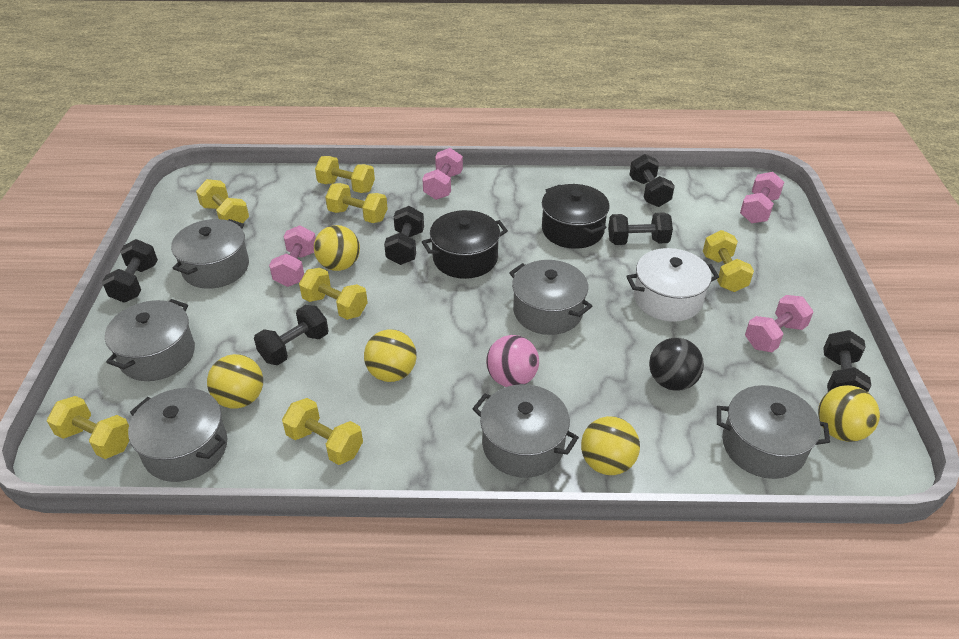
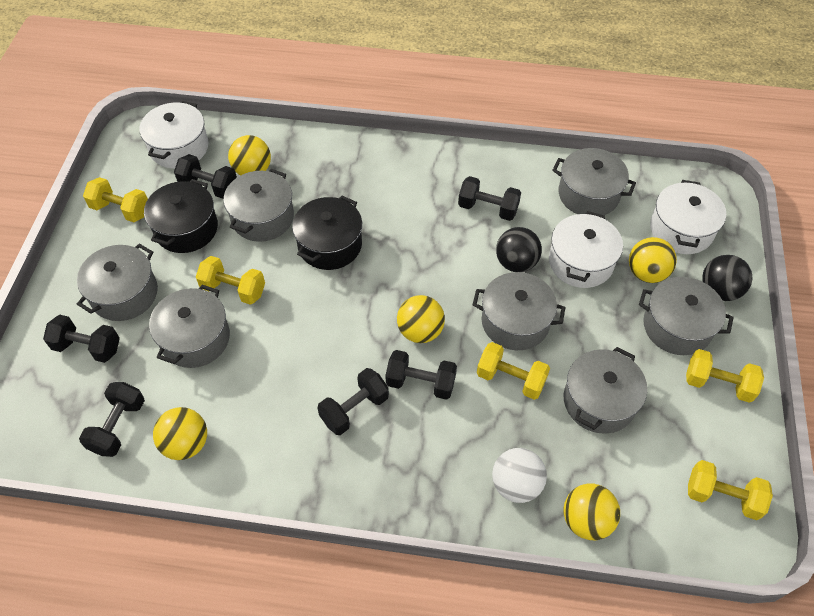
black ball: 1 -> 2
grey pot: 6 -> 7
pink ball: 1 -> 0
pink dumbbell: 4 -> 0
white ball: 0 -> 1
white pot: 1 -> 3
yellow dumbbell: 7 -> 5

